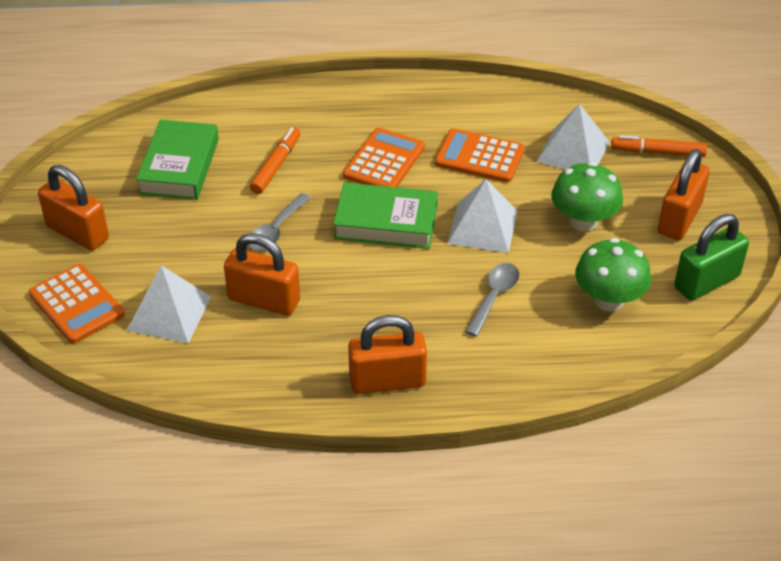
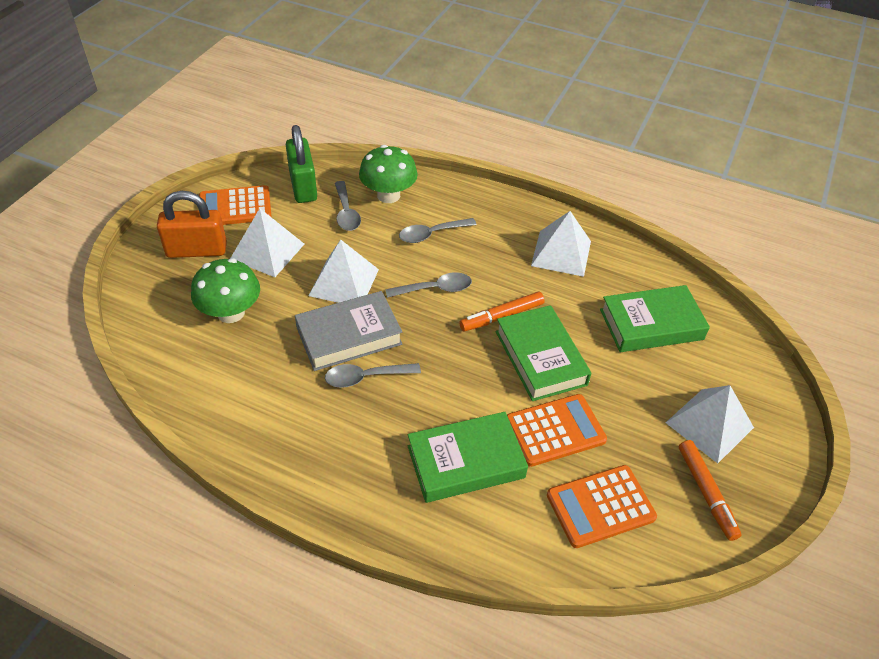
green book: 2 -> 3
grey book: 0 -> 1
grey spoon: 2 -> 4
orange padlock: 4 -> 1
white pyramid: 3 -> 4

